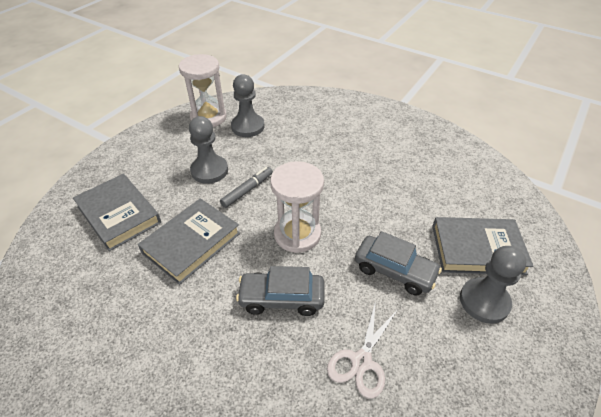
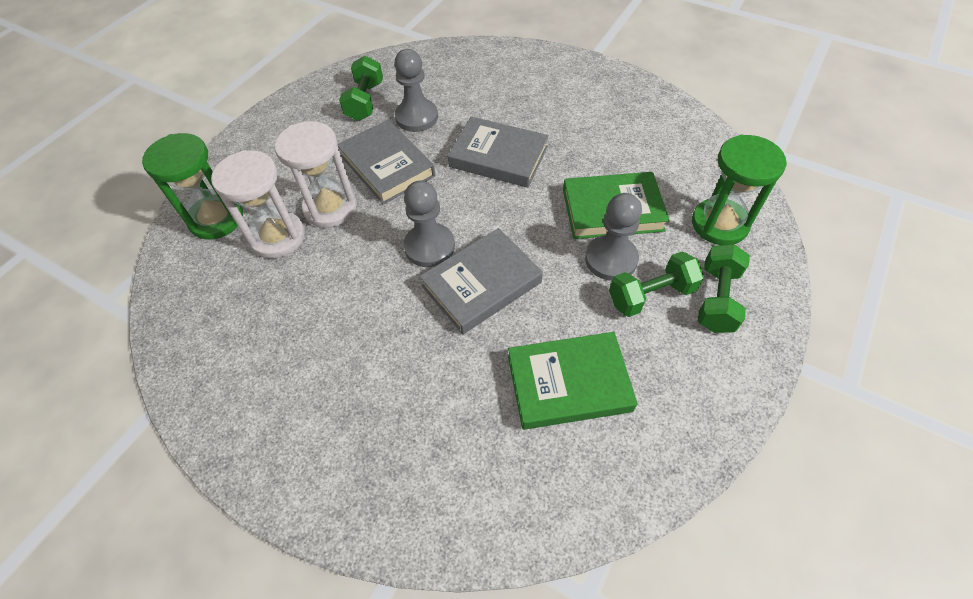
green book: 0 -> 2
green dumbbell: 0 -> 3
green hourglass: 0 -> 2
grey car: 2 -> 0
grey marker: 1 -> 0
white scissors: 1 -> 0

